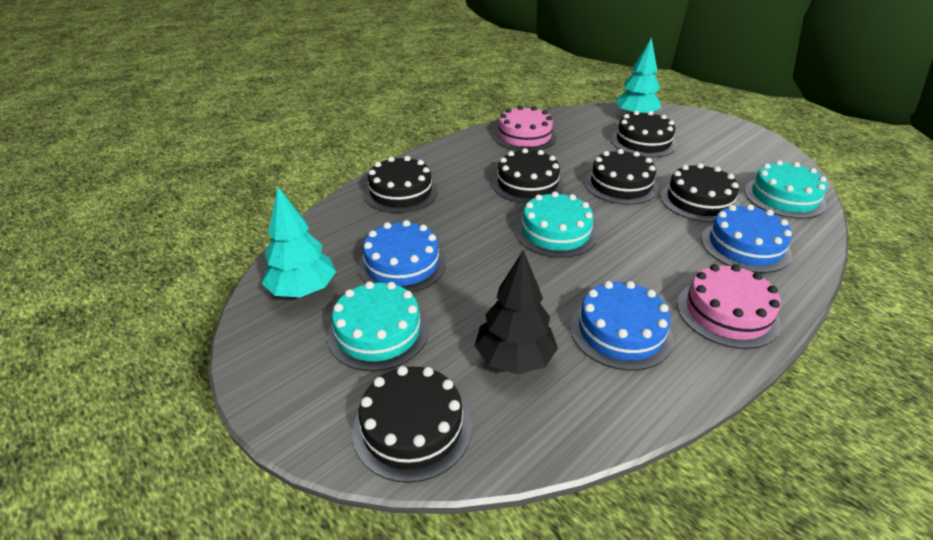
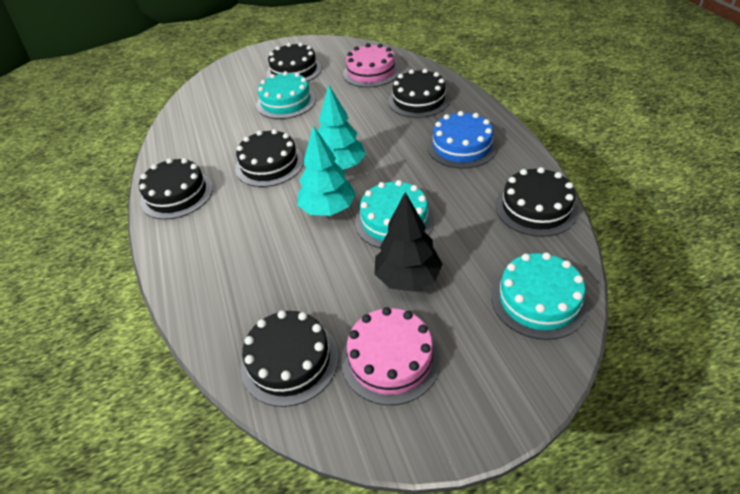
blue cake: 3 -> 1

